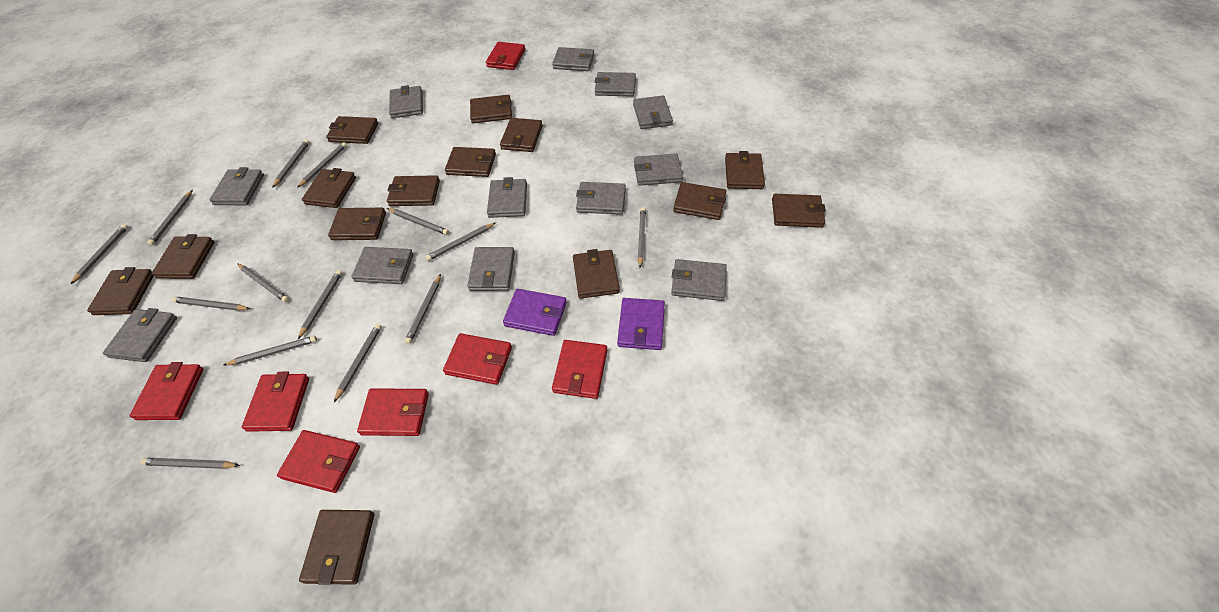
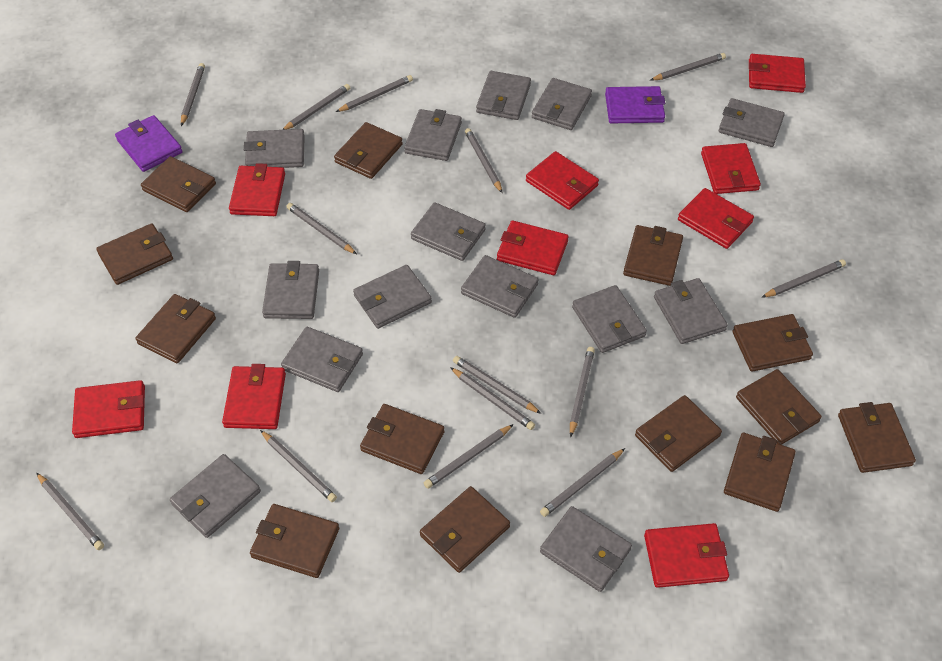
brown wallet: 14 -> 13
grey wallet: 12 -> 14
red wallet: 7 -> 9

